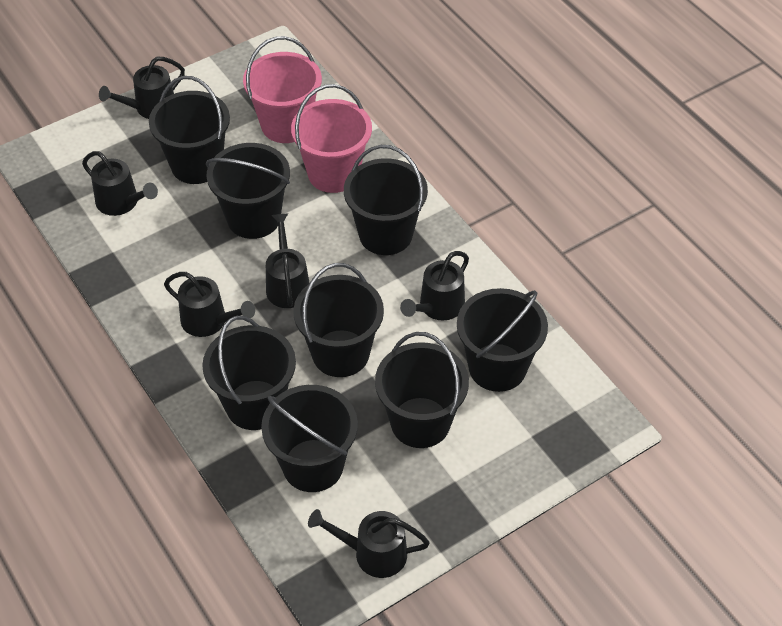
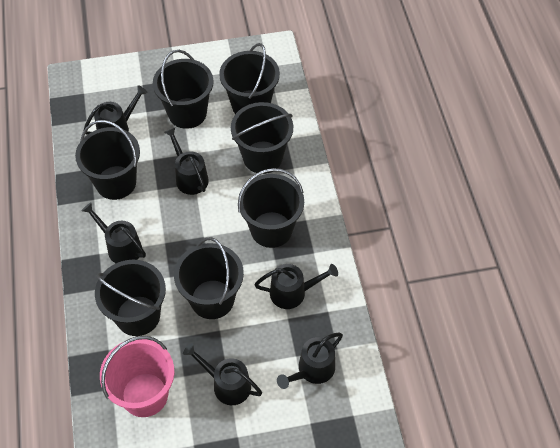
black bucket: 8 -> 7
pink bucket: 2 -> 1

